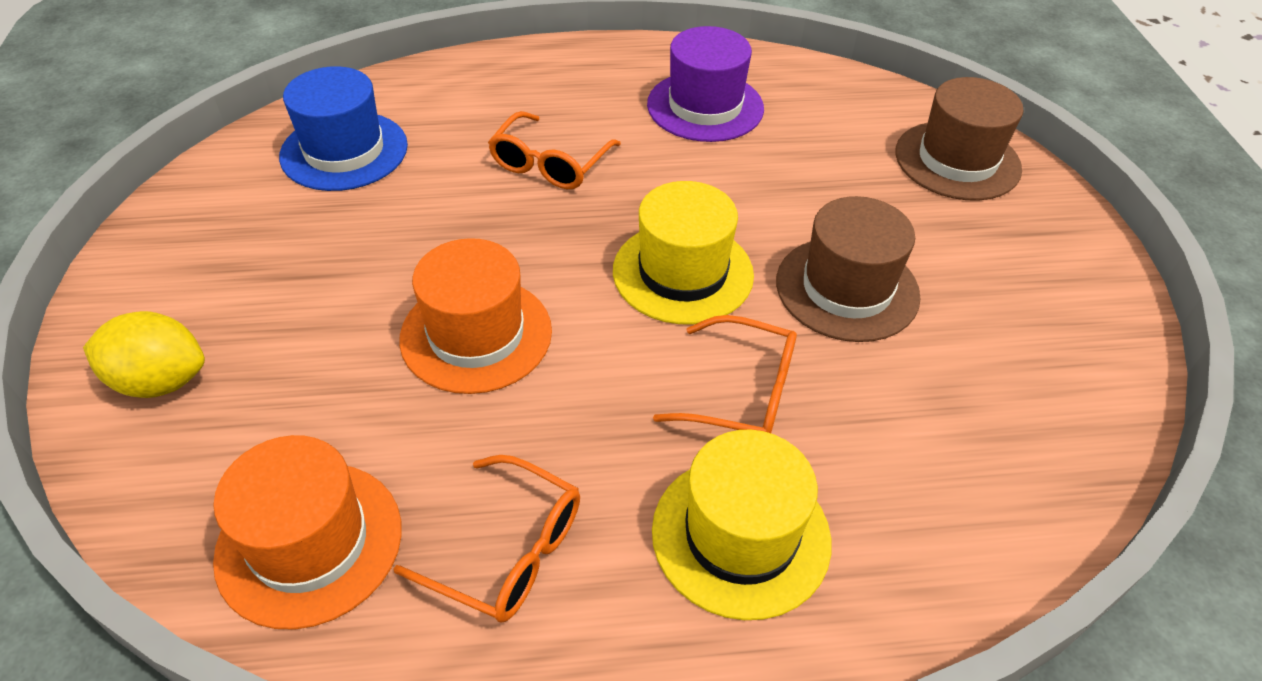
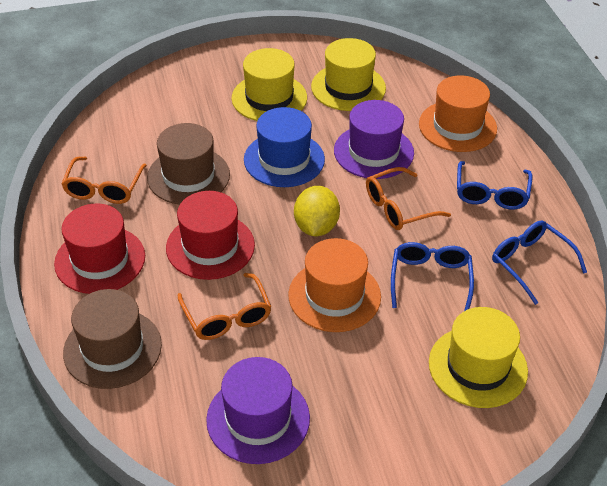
blue glasses: 0 -> 3
purple hat: 1 -> 2
red hat: 0 -> 2
yellow hat: 2 -> 3

